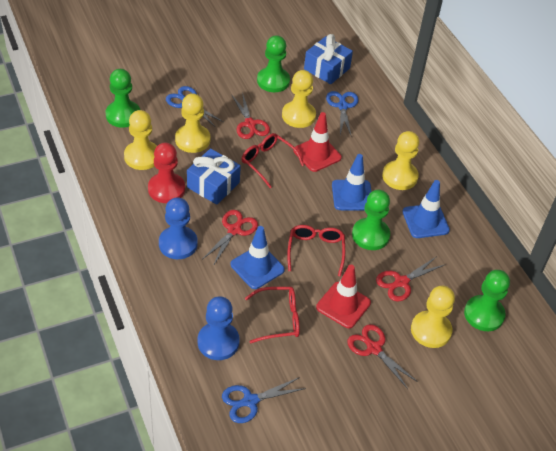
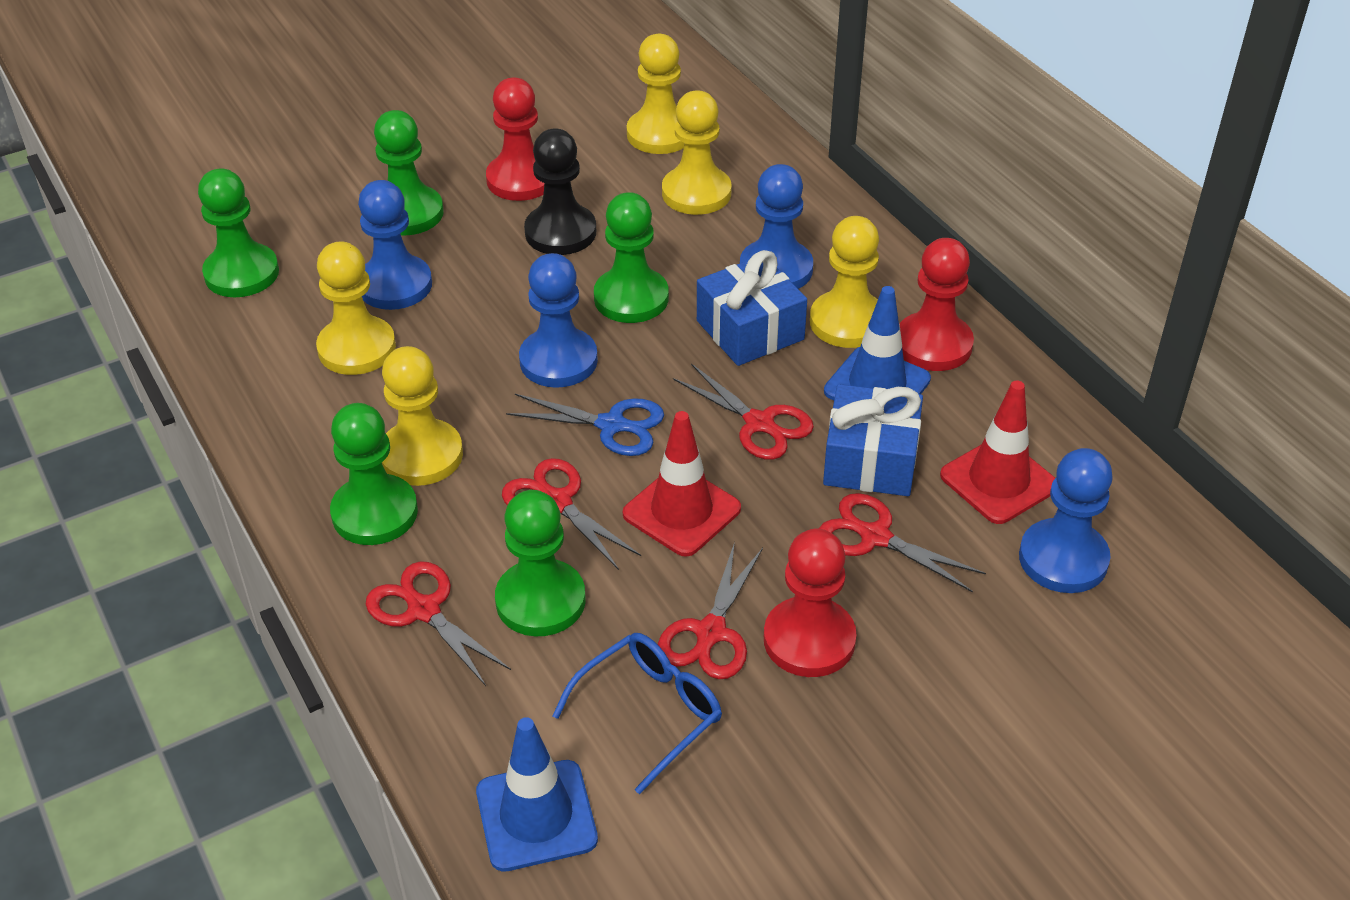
black pawn: 0 -> 1
blue glasses: 0 -> 1
blue pawn: 2 -> 4
blue scissors: 3 -> 1
blue traffic cone: 3 -> 2
green pawn: 4 -> 5
red glasses: 3 -> 0
red pawn: 1 -> 3
red scissors: 4 -> 5

